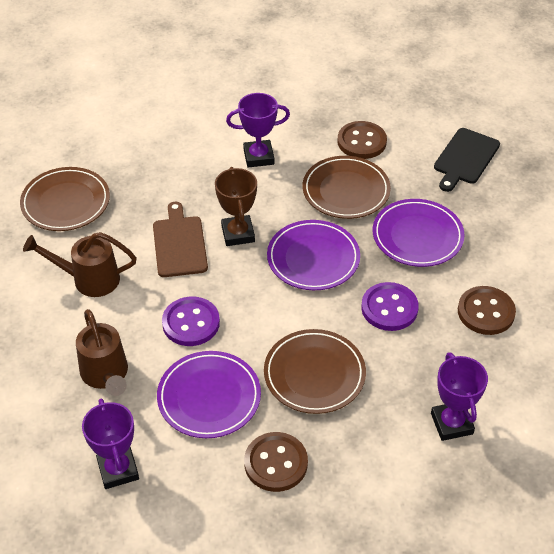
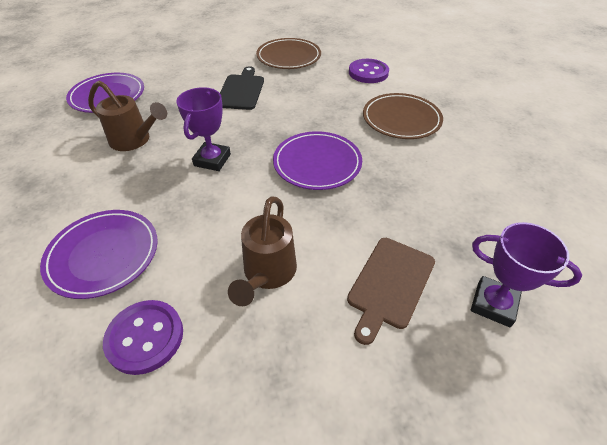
brown button: 3 -> 0
brown plate: 3 -> 2
brown trophy: 1 -> 0
purple trophy: 3 -> 2

